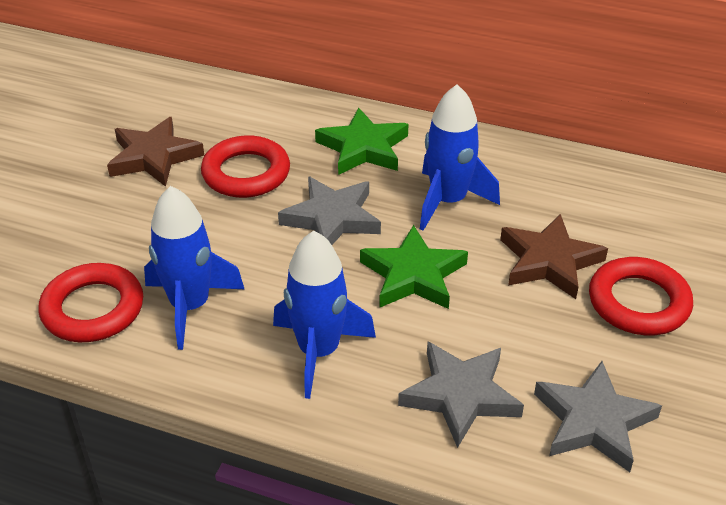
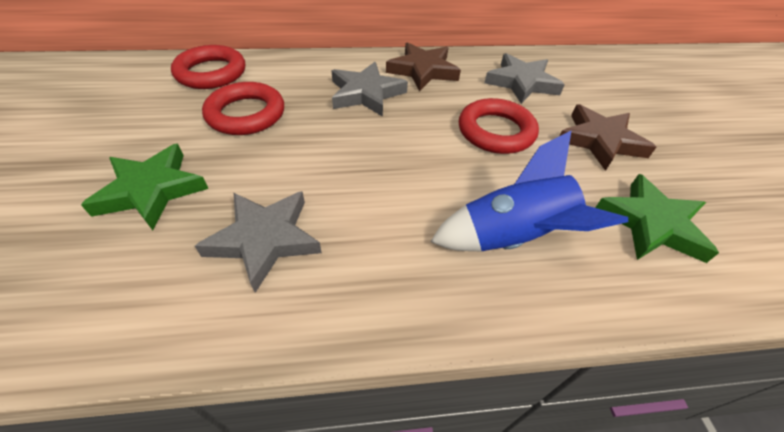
blue rocket: 3 -> 1

